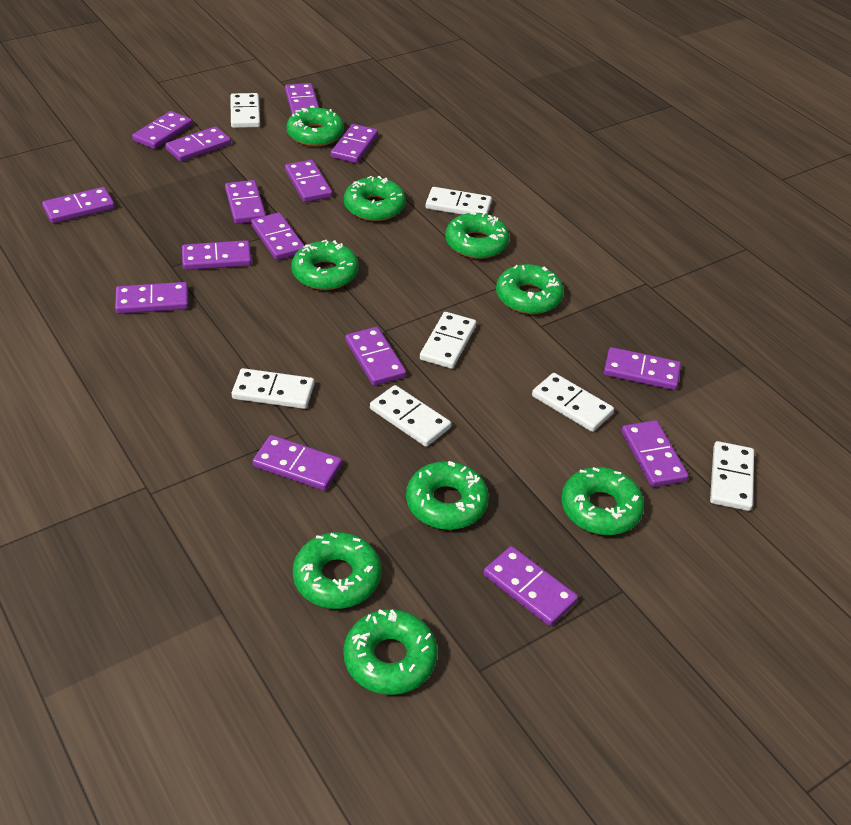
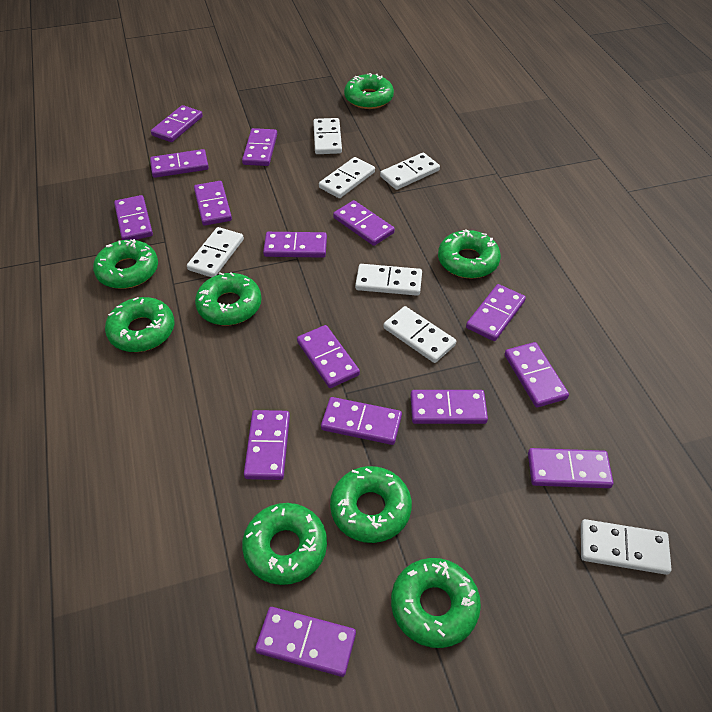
green donut: 9 -> 8

